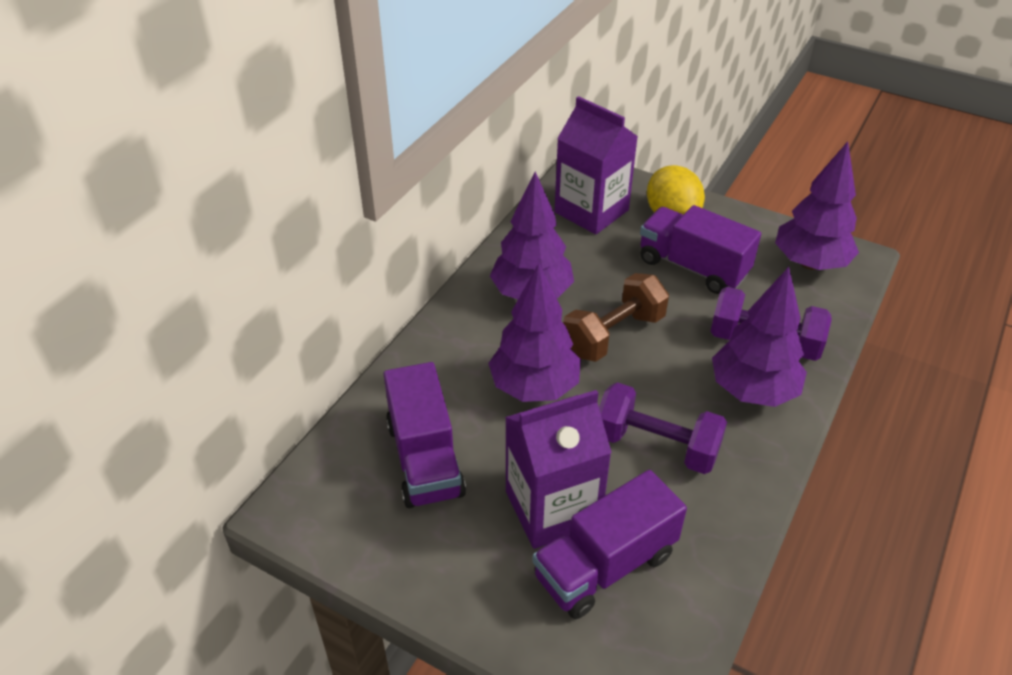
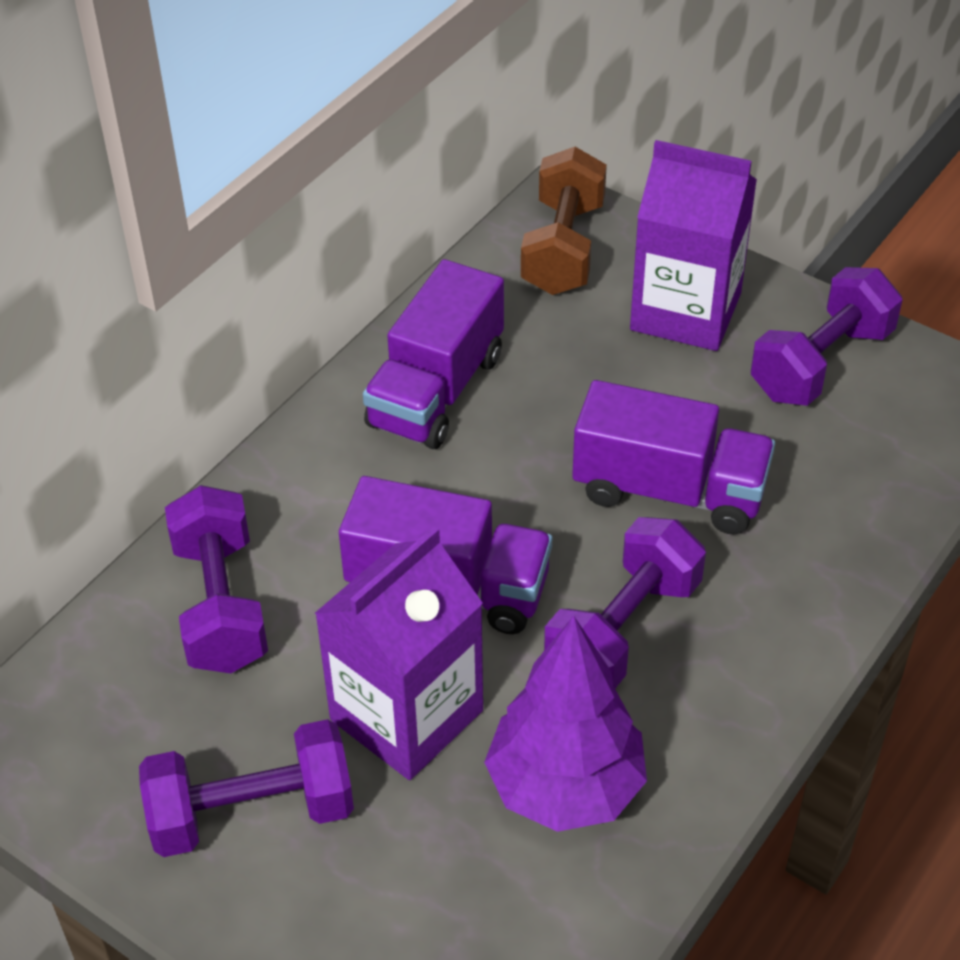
purple dumbbell: 2 -> 4
purple tree: 4 -> 1
yellow lemon: 1 -> 0

